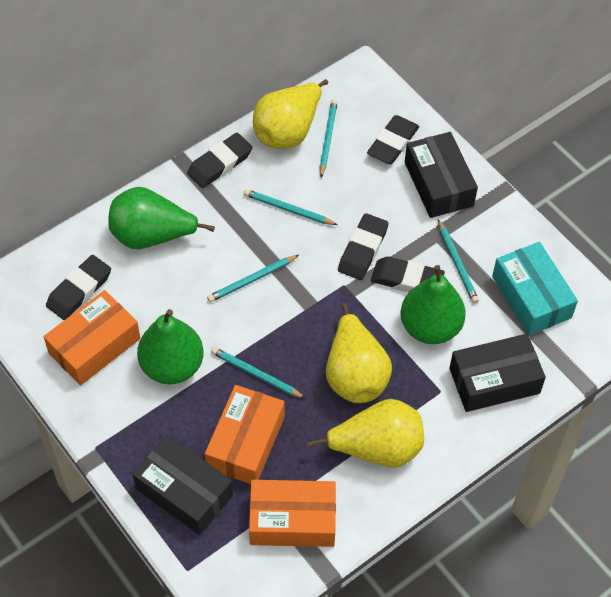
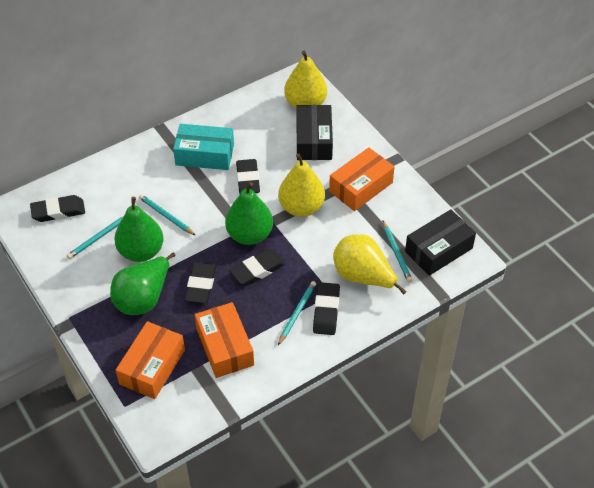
black box: 3 -> 2
turquoise pencil: 5 -> 4

